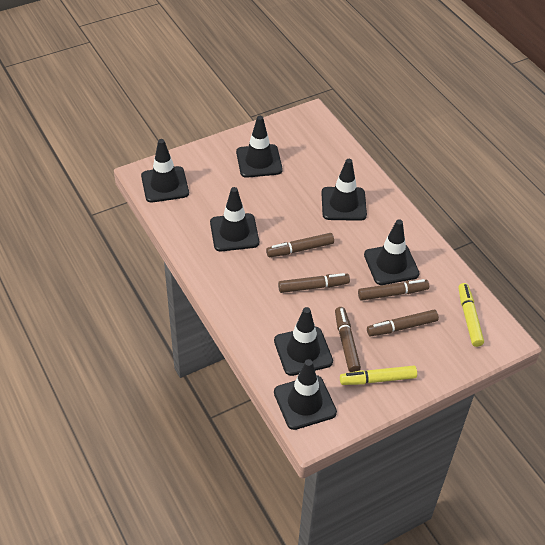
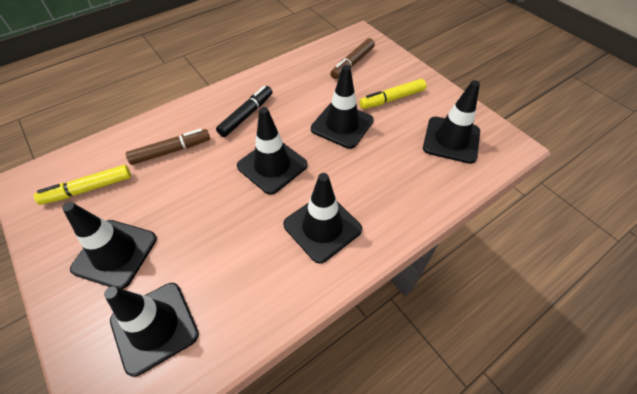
black marker: 0 -> 1
black traffic cone: 7 -> 6
brown marker: 5 -> 2

